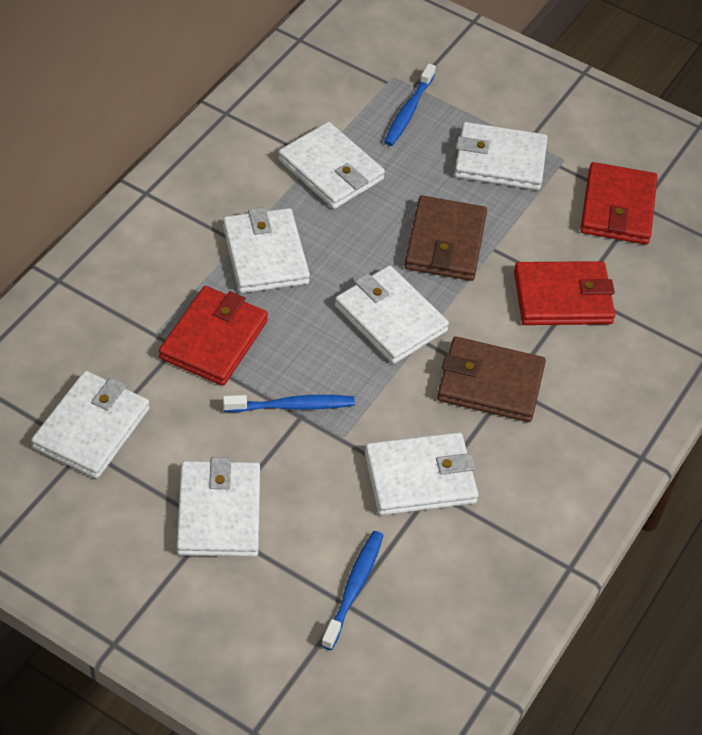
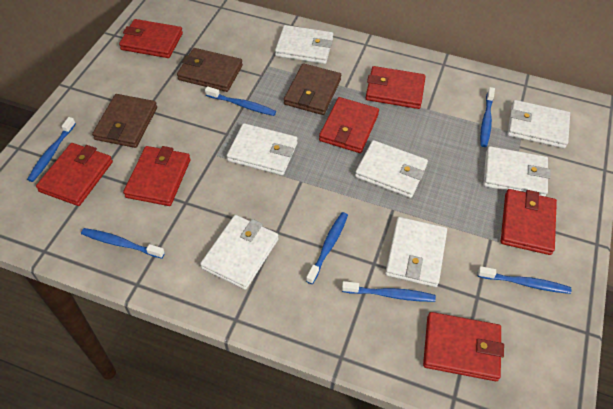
blue toothbrush: 3 -> 7
brown wallet: 2 -> 3
red wallet: 3 -> 7

